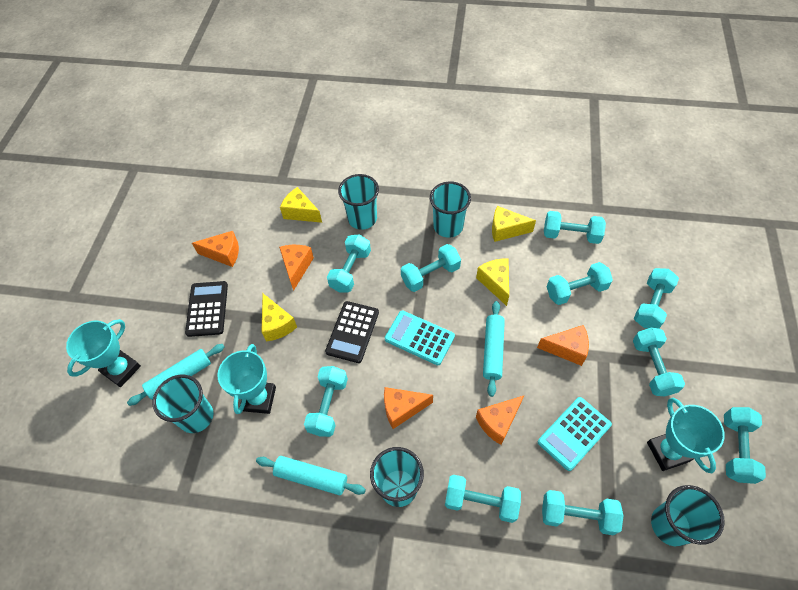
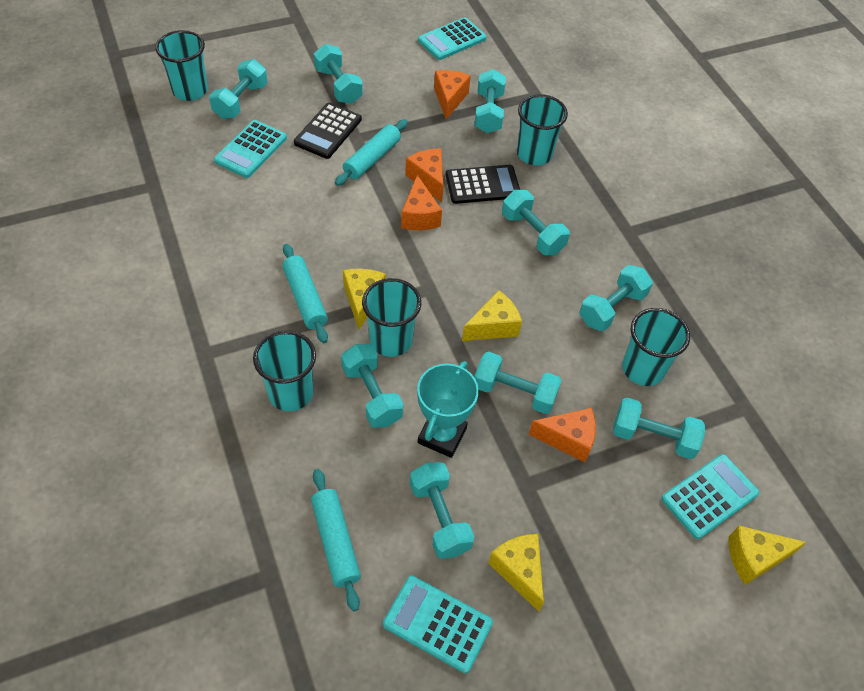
orange cheese: 5 -> 4
turquoise calculator: 2 -> 4
turquoise dumbbell: 10 -> 9
turquoise trophy: 3 -> 1

